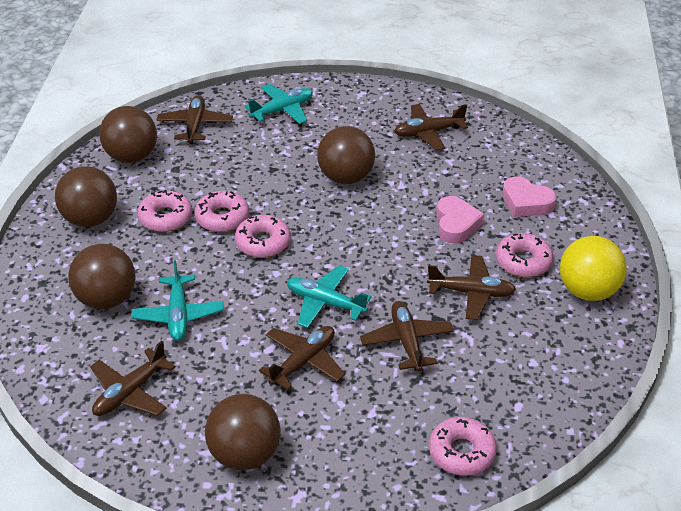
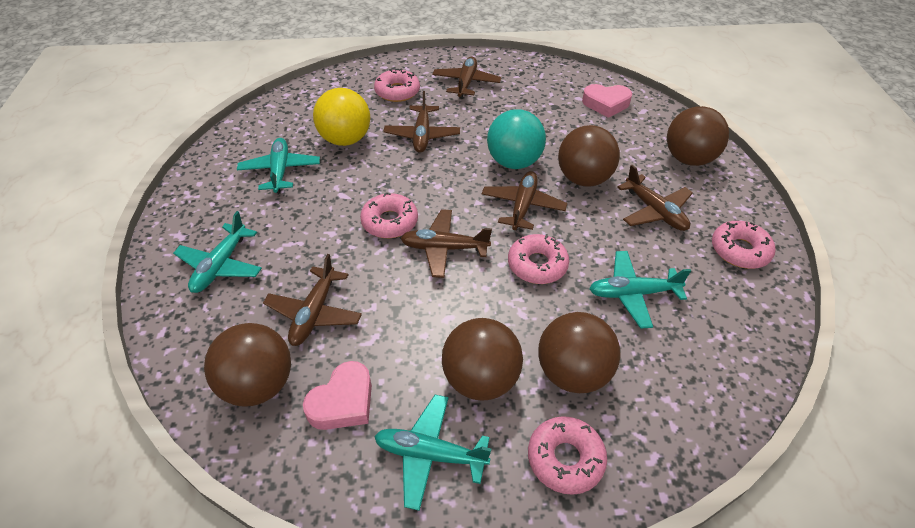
turquoise ball: 0 -> 1
turquoise plane: 3 -> 4

